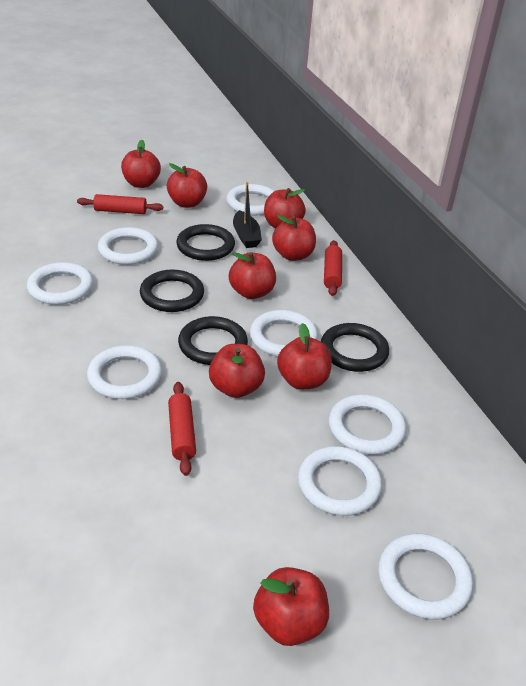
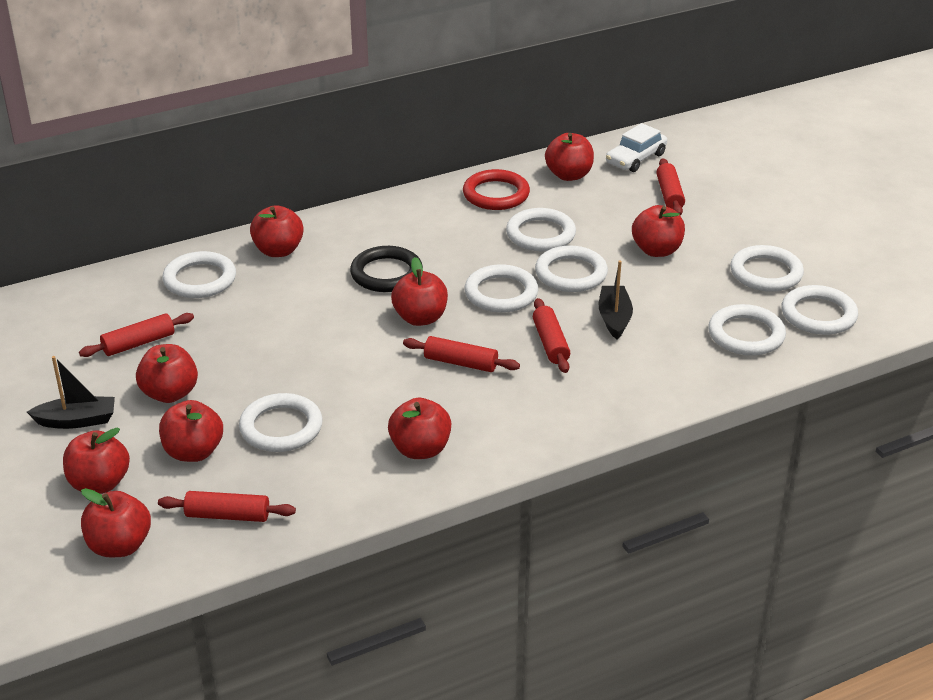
black boat: 1 -> 2
black ring: 4 -> 1
red apple: 8 -> 9
red ring: 0 -> 1
red rolling pin: 3 -> 5
white car: 0 -> 1

